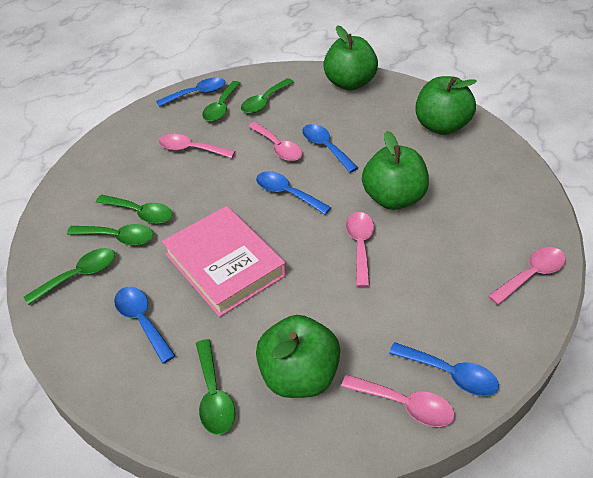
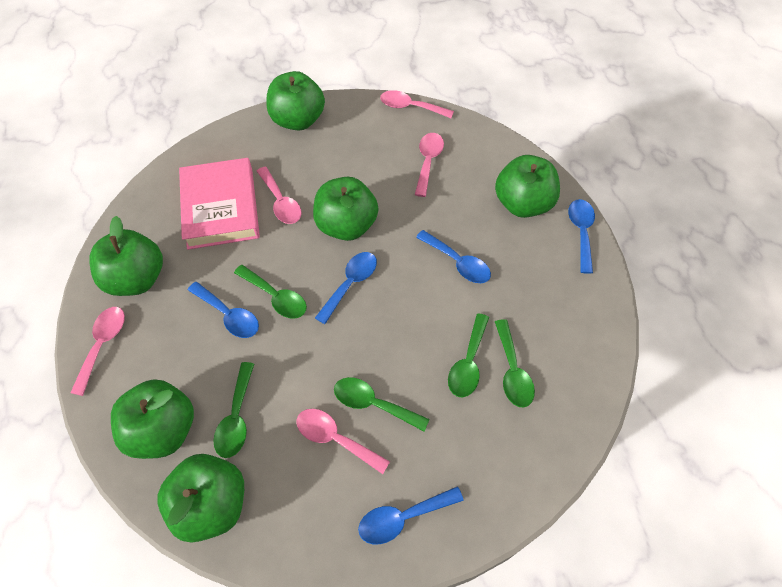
green apple: 4 -> 6
green spoon: 6 -> 5

